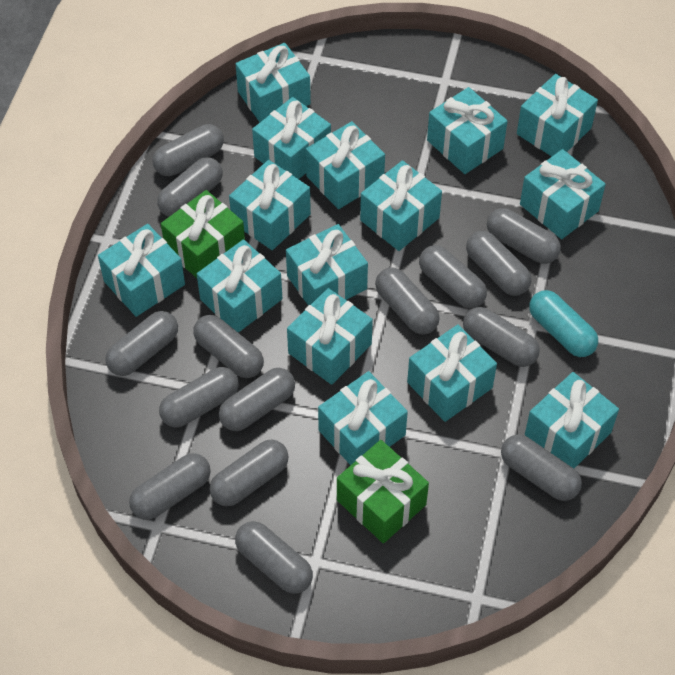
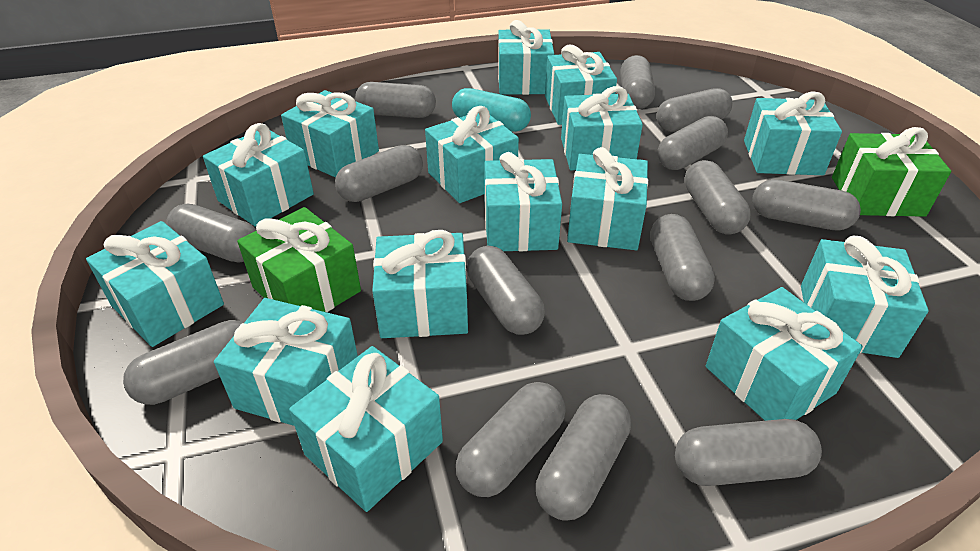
grey capsule: 15 -> 14

